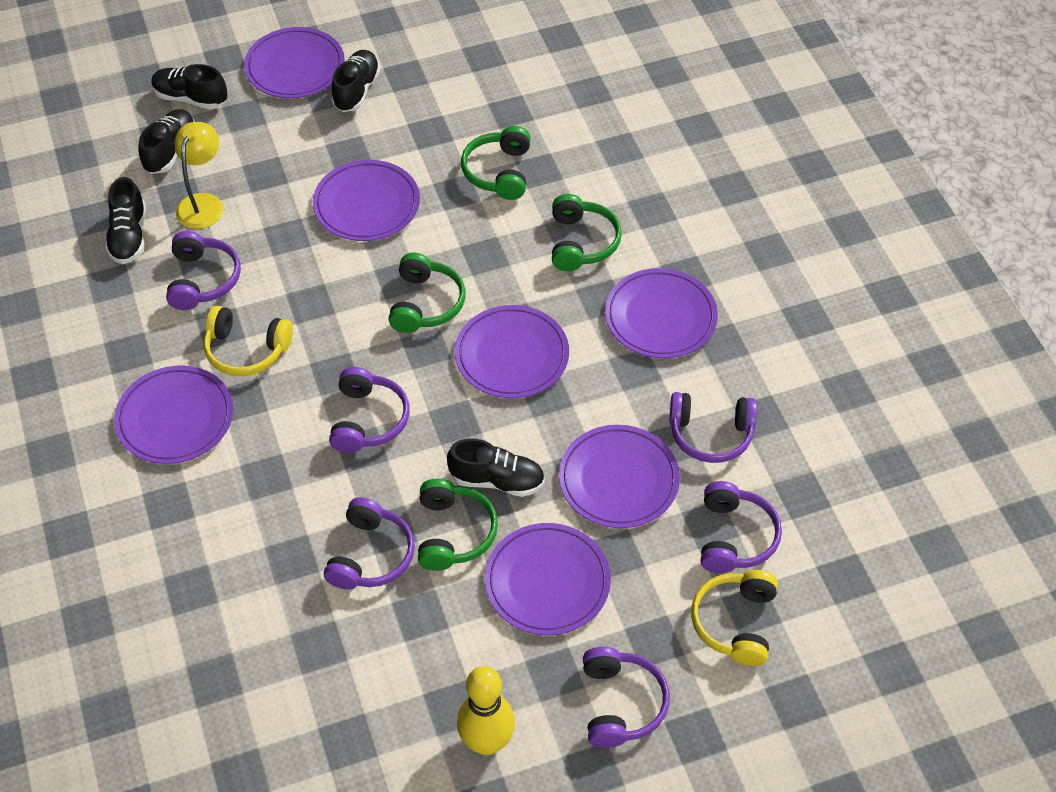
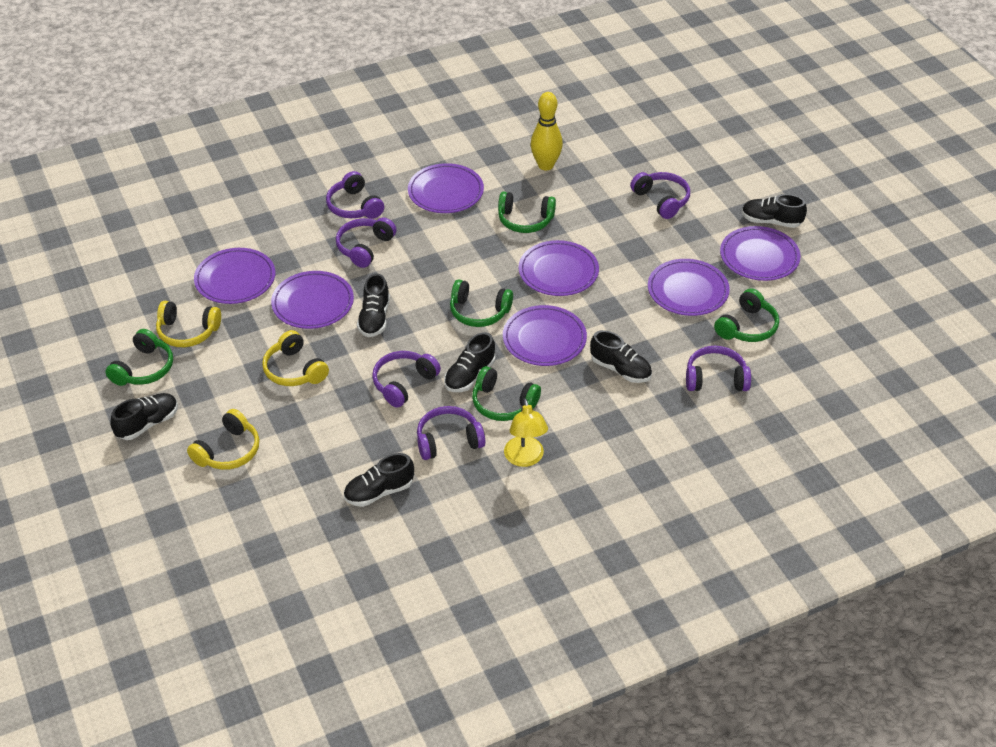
black shoe: 5 -> 6
green headphones: 4 -> 5
yellow headphones: 2 -> 3

